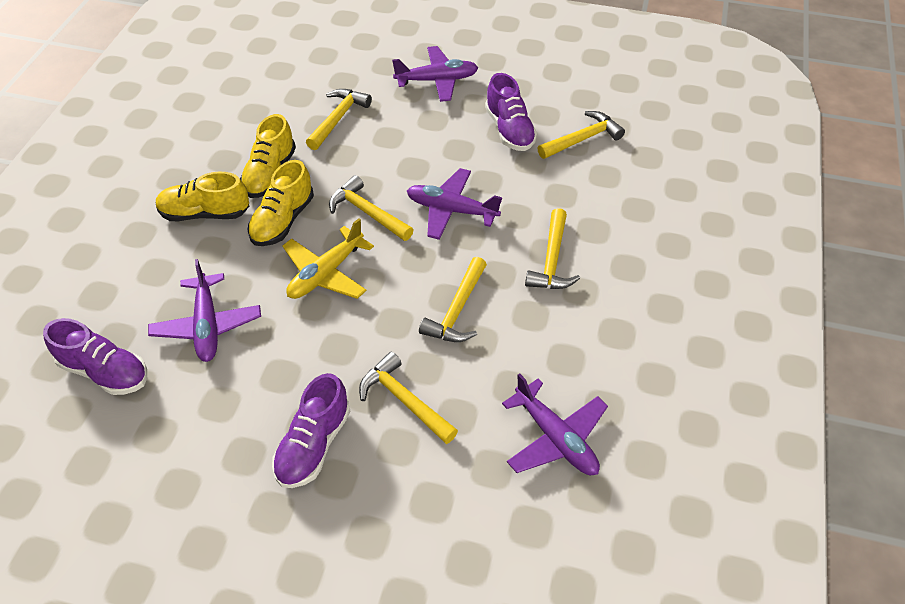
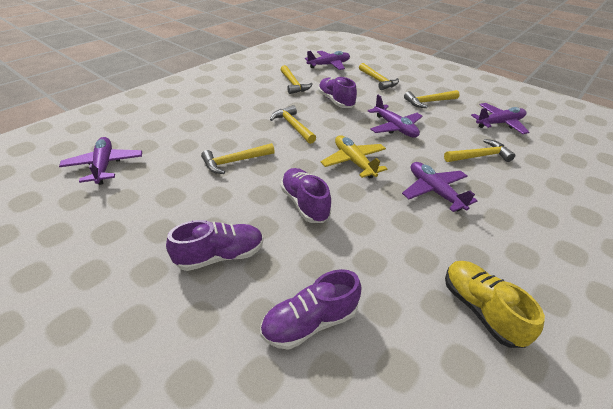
purple plane: 4 -> 5
purple shoe: 3 -> 4
yellow shoe: 3 -> 1

